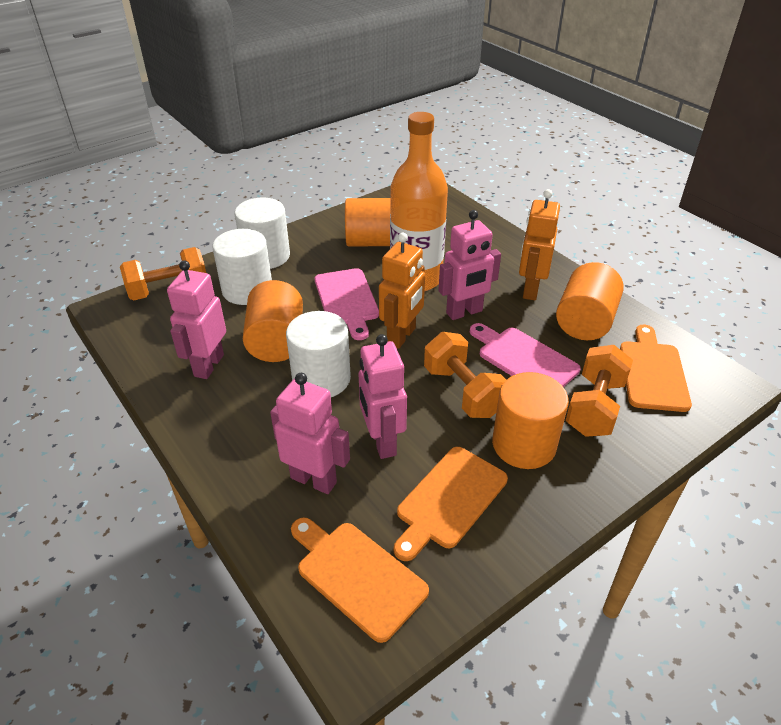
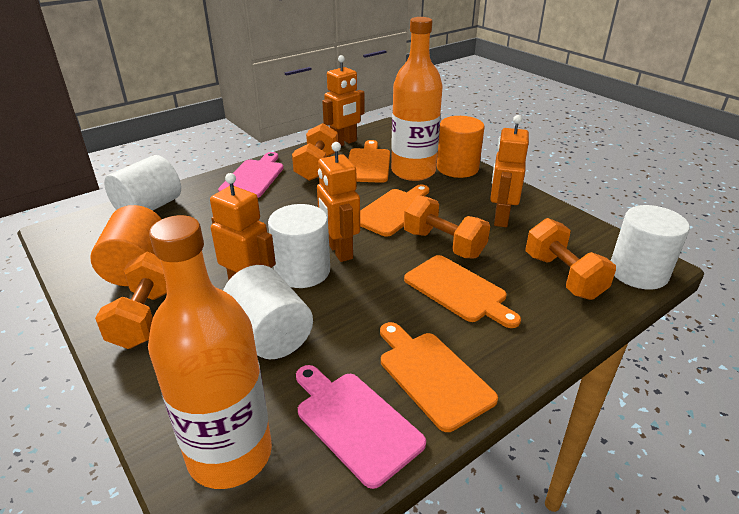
orange bottle: 1 -> 2
orange cutting board: 3 -> 4
orange cylinder: 4 -> 2
orange dumbbell: 3 -> 4
orange robot: 2 -> 4
pink robot: 4 -> 0
white cylinder: 3 -> 4

